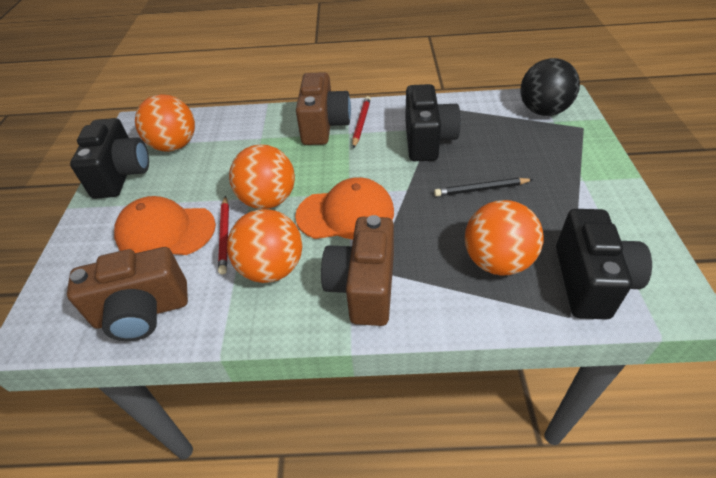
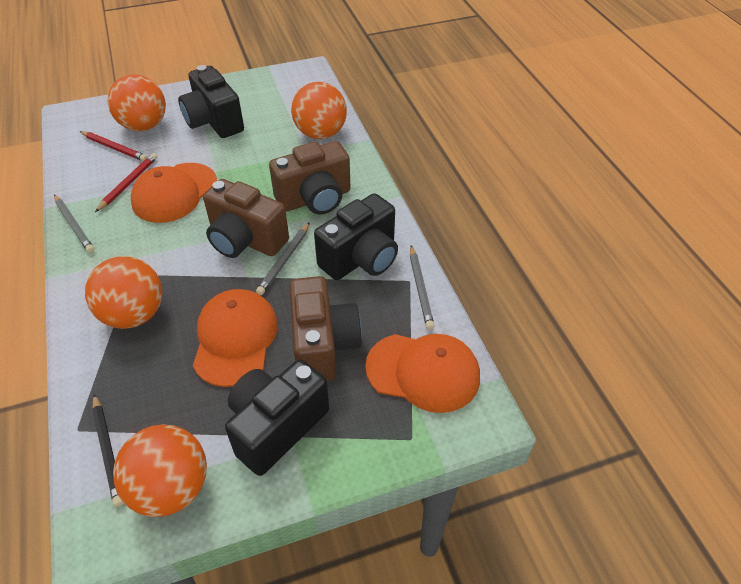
black ball: 1 -> 0
grey pencil: 0 -> 3
orange cap: 2 -> 3

